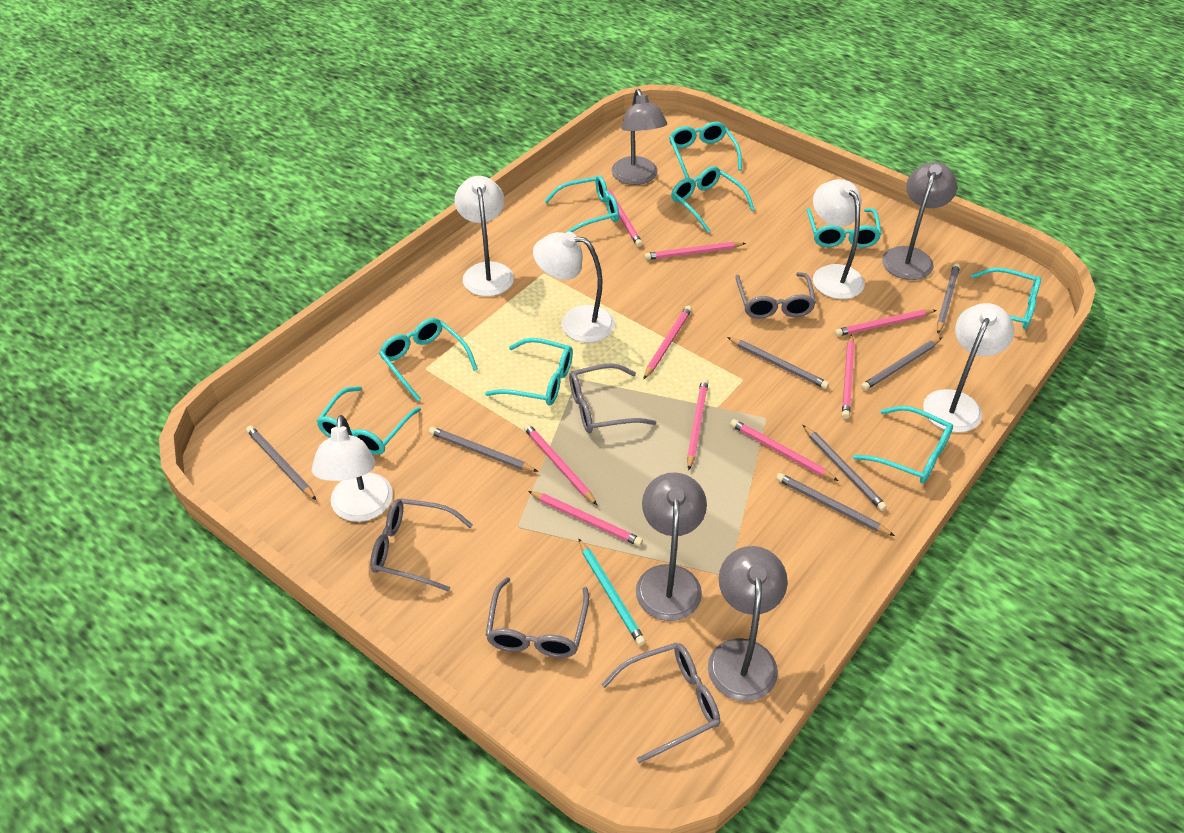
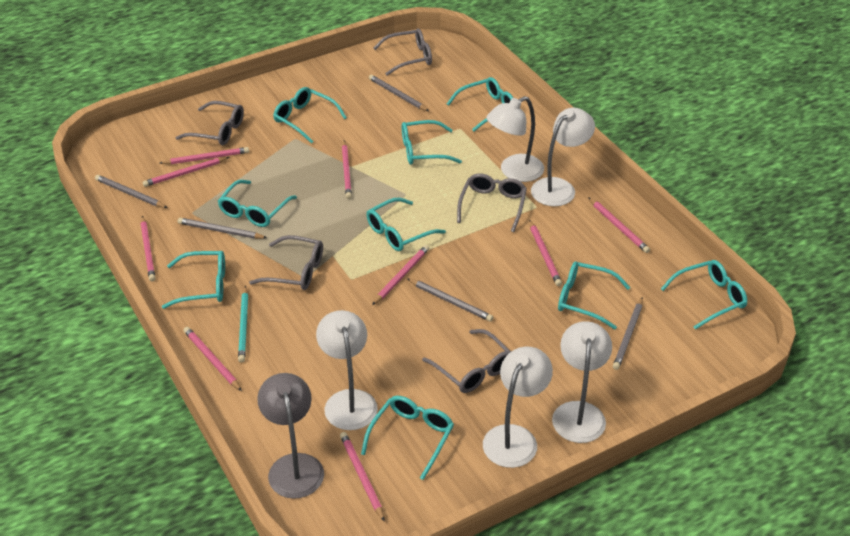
grey lamp: 4 -> 1
grey pencil: 7 -> 5

